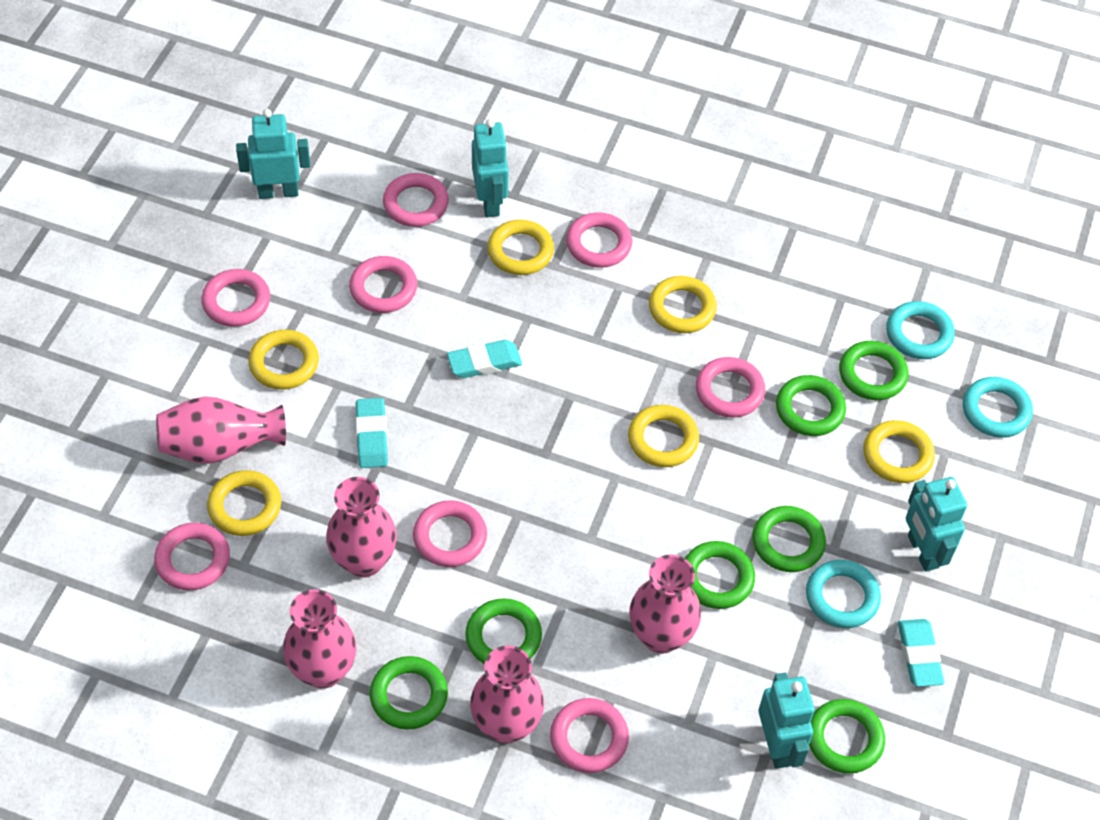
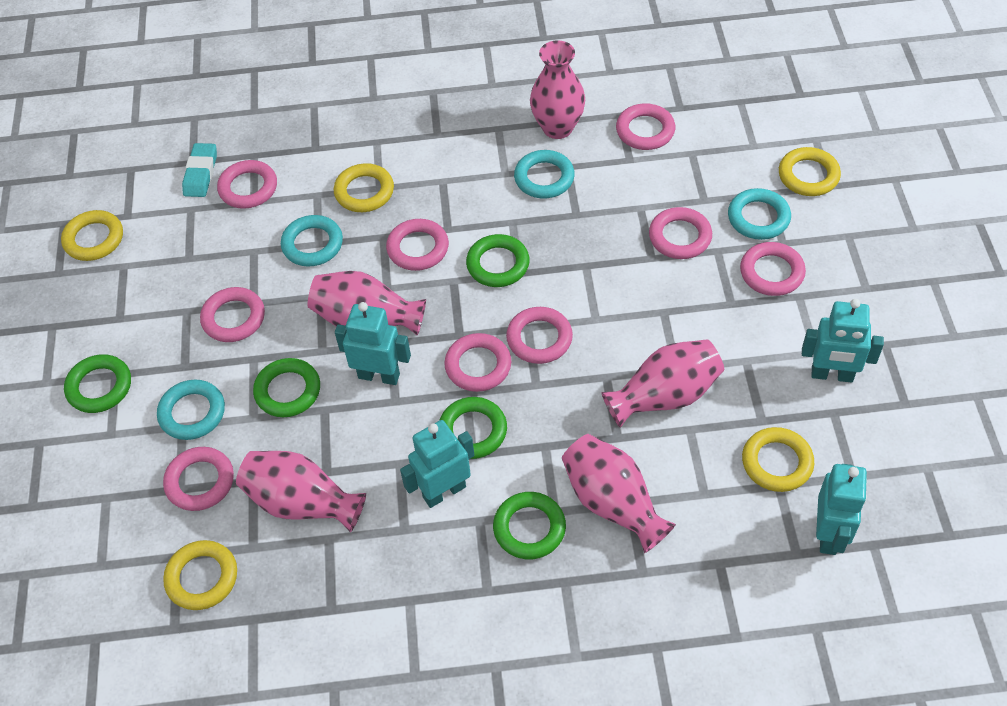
green ring: 7 -> 5
pink ring: 8 -> 9
turquoise eraser: 3 -> 1
turquoise ring: 3 -> 4
yellow ring: 6 -> 5

